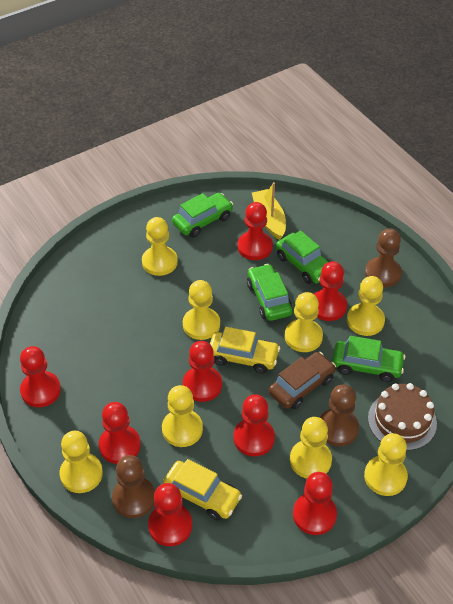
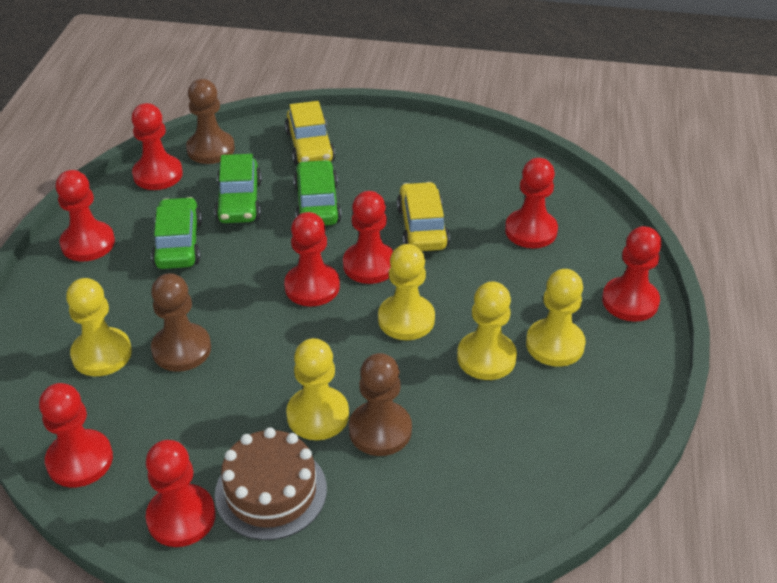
brown car: 1 -> 0
green car: 4 -> 3
yellow boat: 1 -> 0
yellow pawn: 8 -> 5

